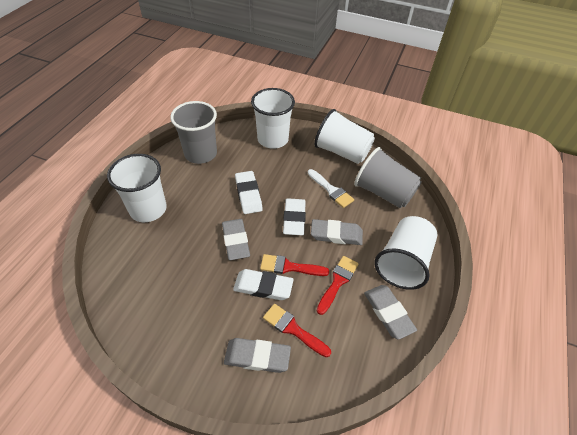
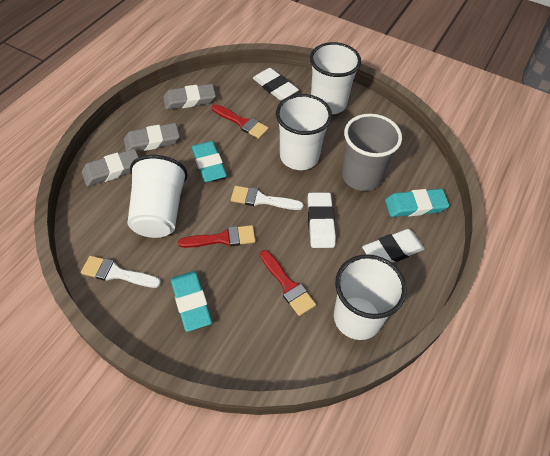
grey cup: 2 -> 1
grey eraser: 4 -> 3
turquoise eraser: 0 -> 3
white brush: 1 -> 2

